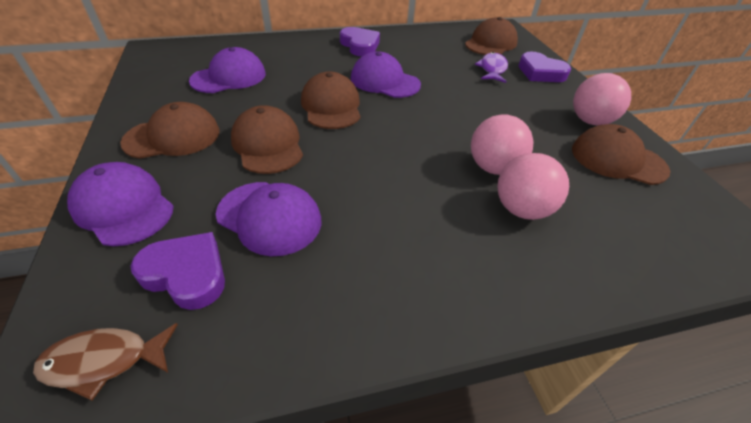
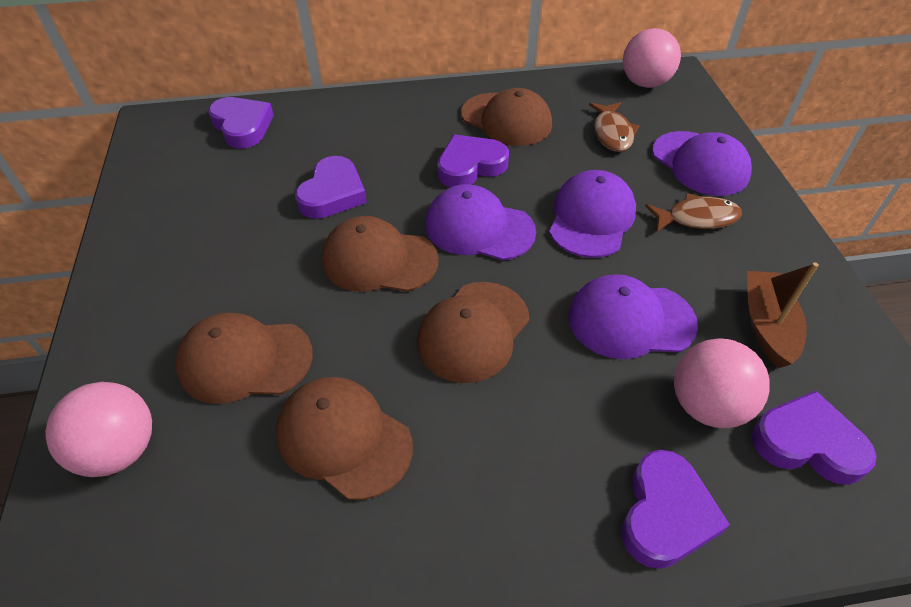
brown boat: 0 -> 1
brown fish: 1 -> 2
purple fish: 1 -> 0
purple heart: 3 -> 5

